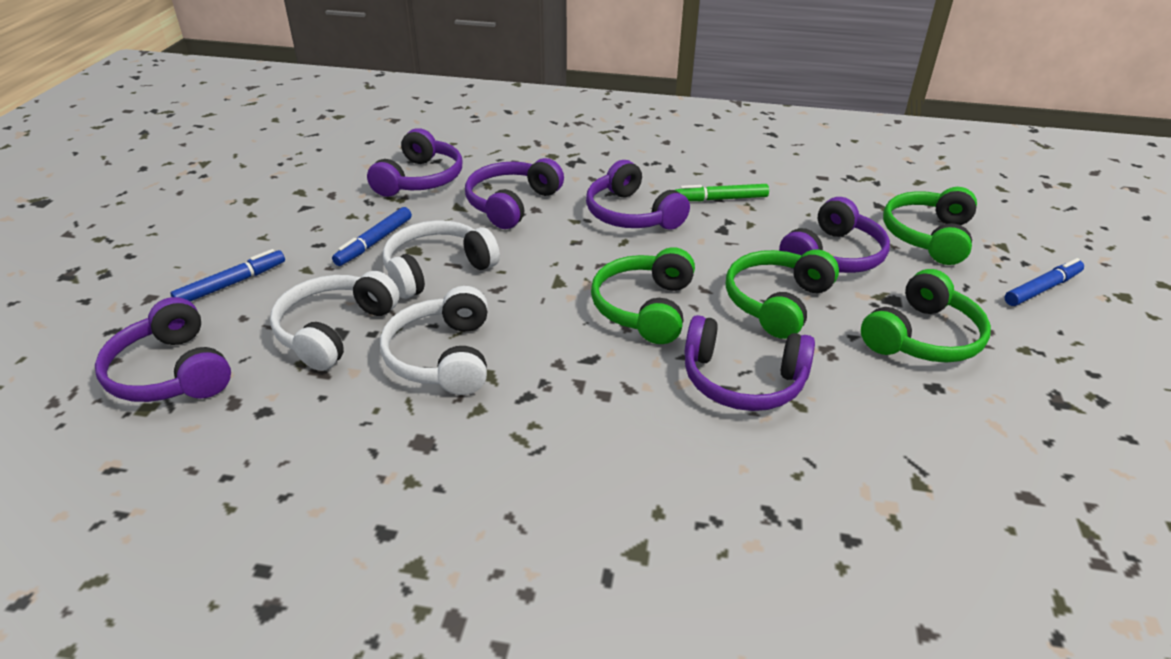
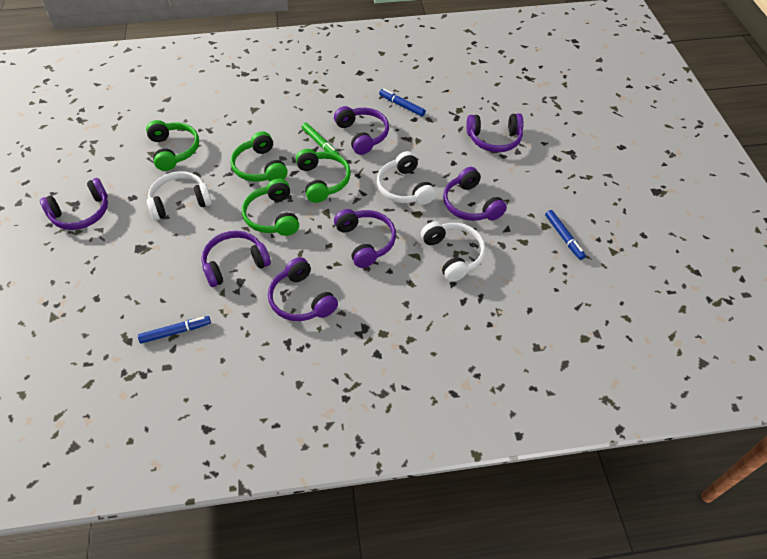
purple headphones: 6 -> 7

